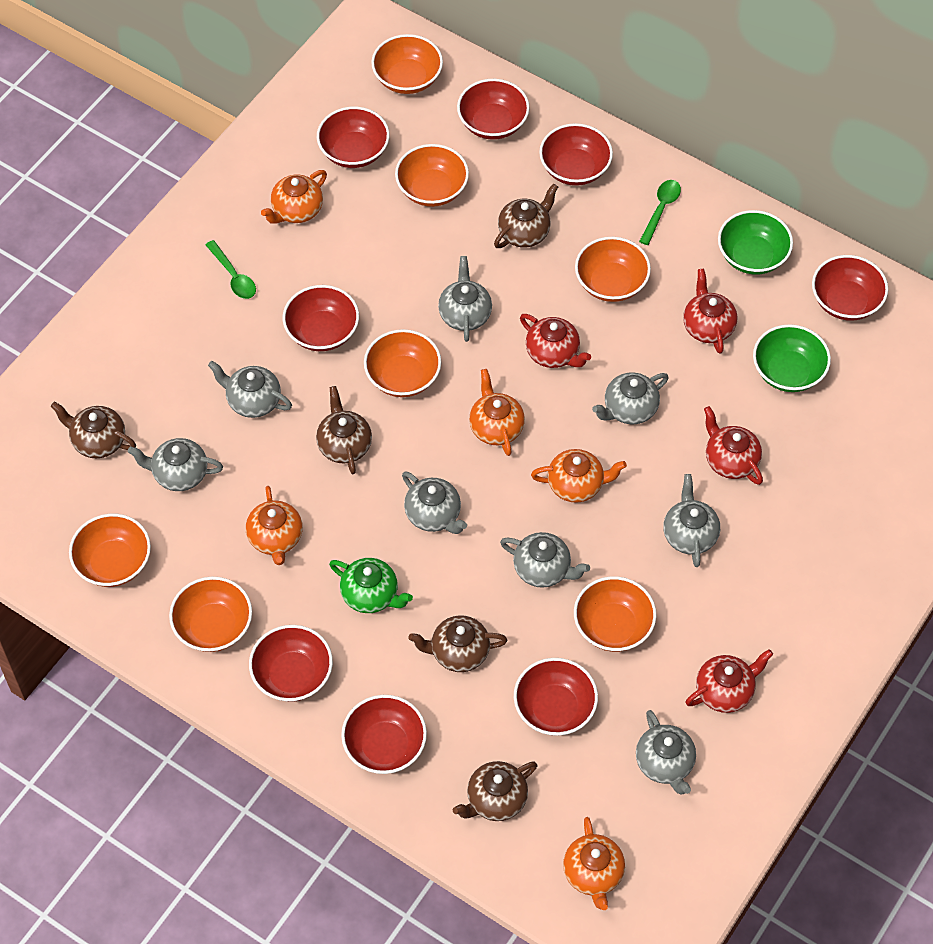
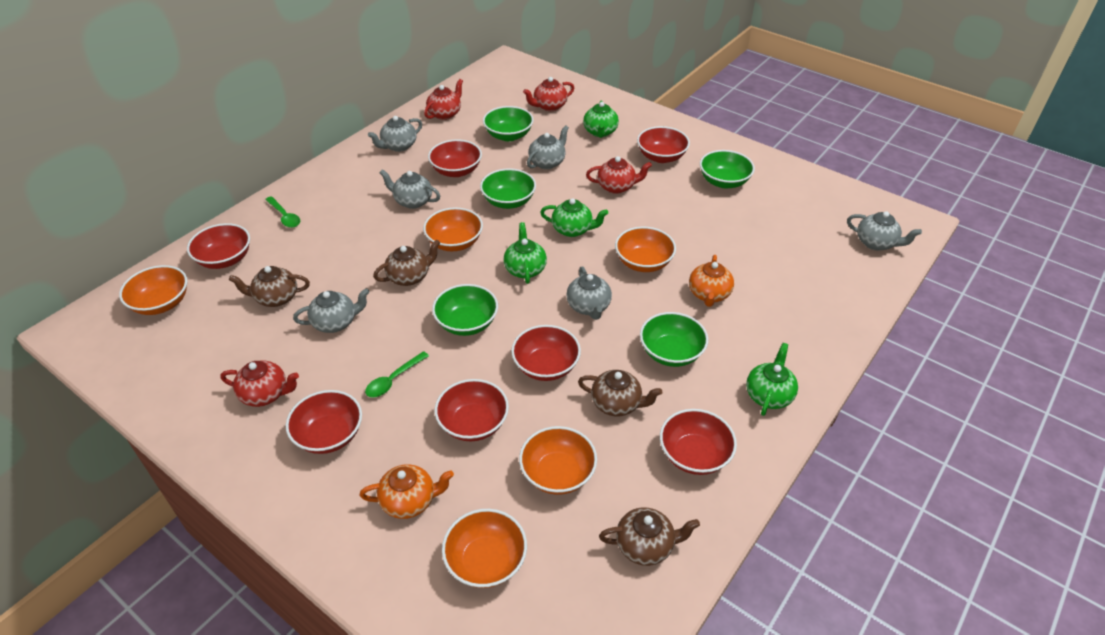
brown teapot: 5 -> 4
green bowl: 2 -> 5
green teapot: 1 -> 4
grey teapot: 8 -> 6
orange bowl: 7 -> 5
orange teapot: 5 -> 2
red bowl: 8 -> 7

